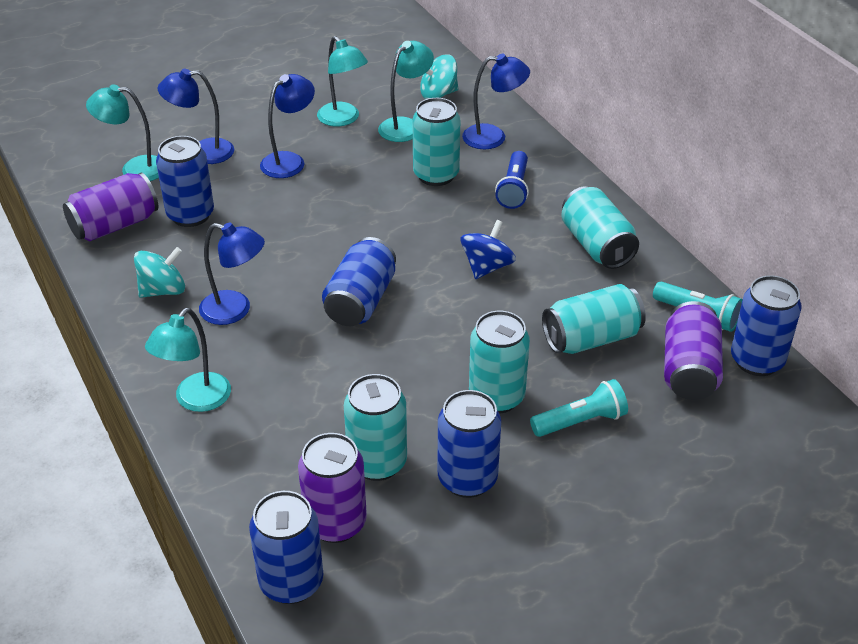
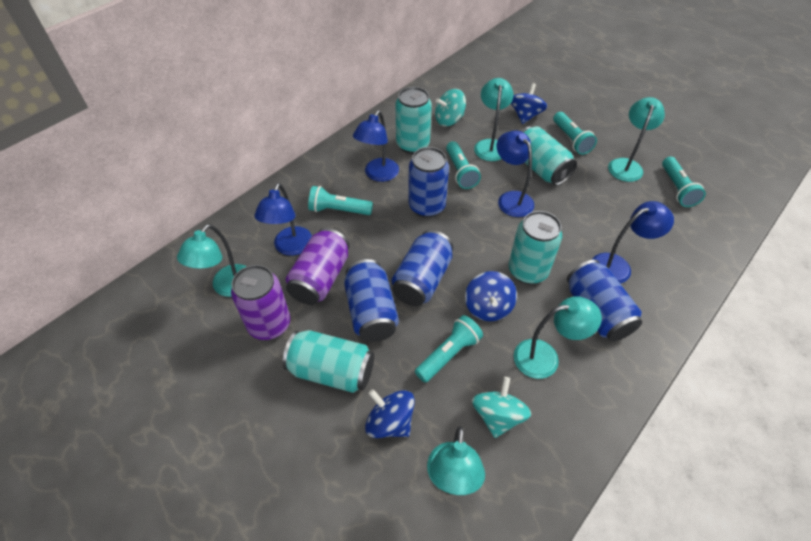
blue can: 5 -> 4
blue flashlight: 1 -> 0
blue spinning top: 1 -> 3
purple can: 3 -> 2
turquoise can: 5 -> 4
turquoise flashlight: 2 -> 5
turquoise lamp: 4 -> 5

